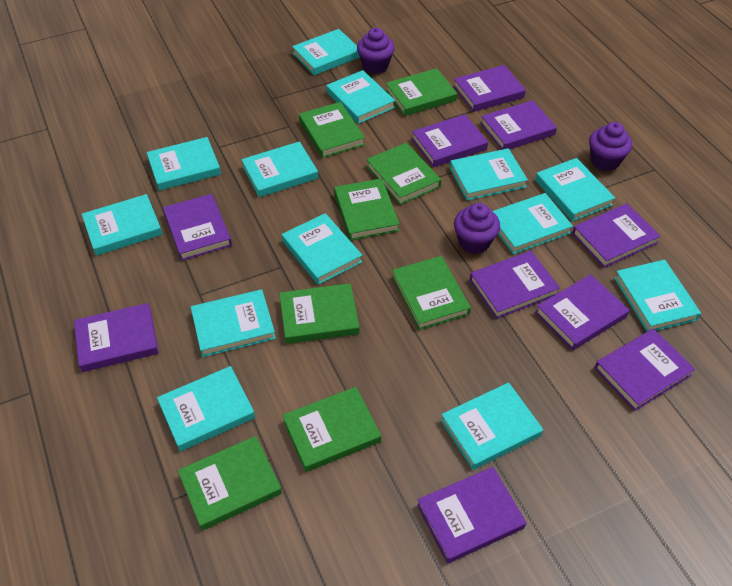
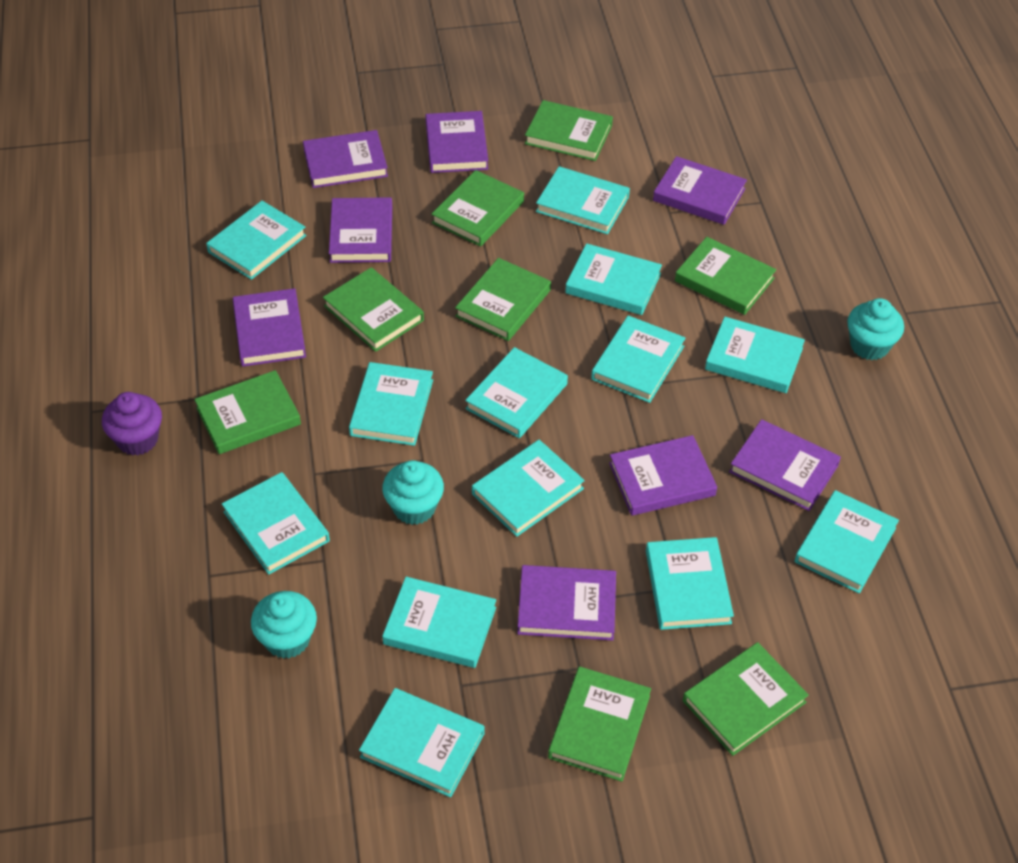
purple book: 10 -> 8
purple cupcake: 3 -> 1
turquoise cupcake: 0 -> 3

